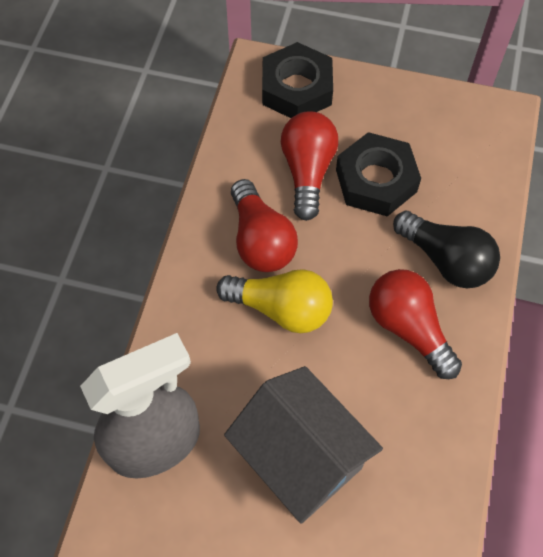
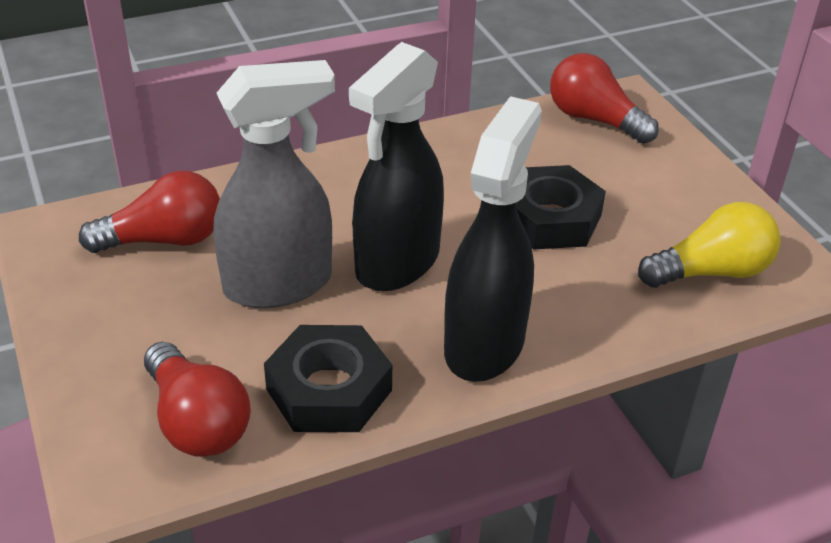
black light bulb: 1 -> 0
black spray bottle: 0 -> 2
grey house: 1 -> 0

